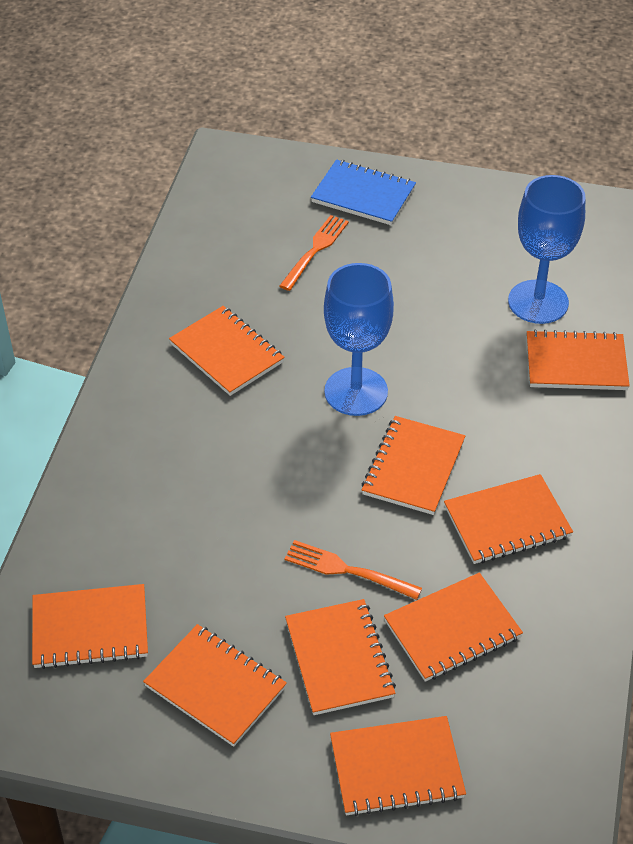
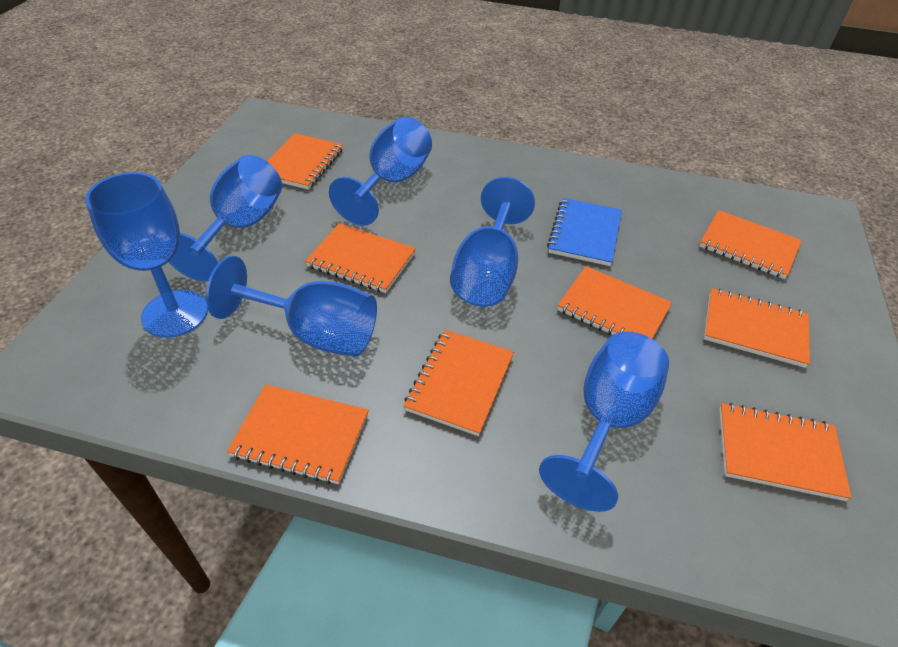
blue goblet: 2 -> 6
orange fork: 2 -> 0
orange notebook: 9 -> 8

